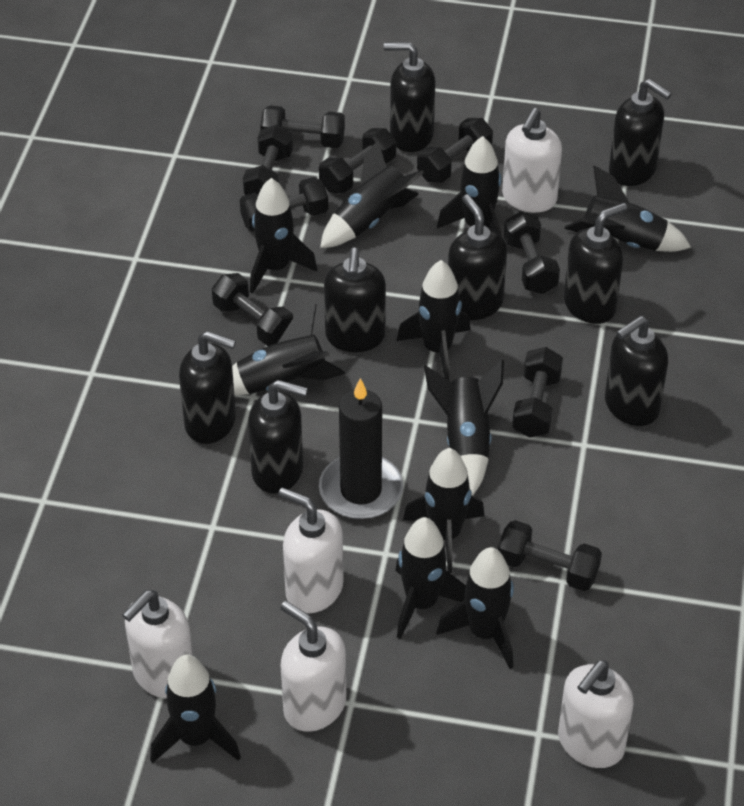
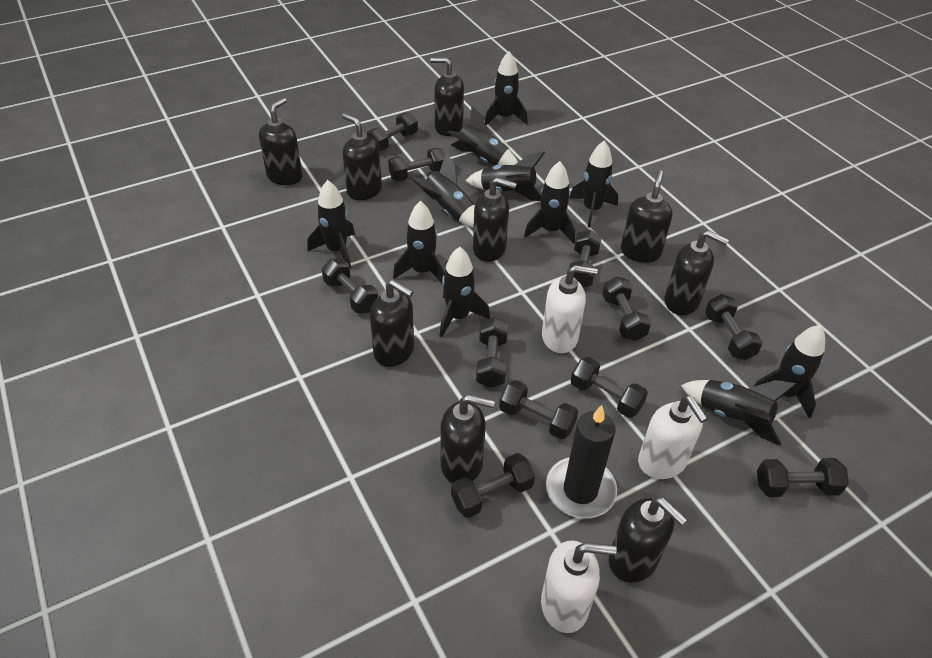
black dumbbell: 9 -> 11
black soap dispenser: 8 -> 9
white soap dispenser: 5 -> 3

